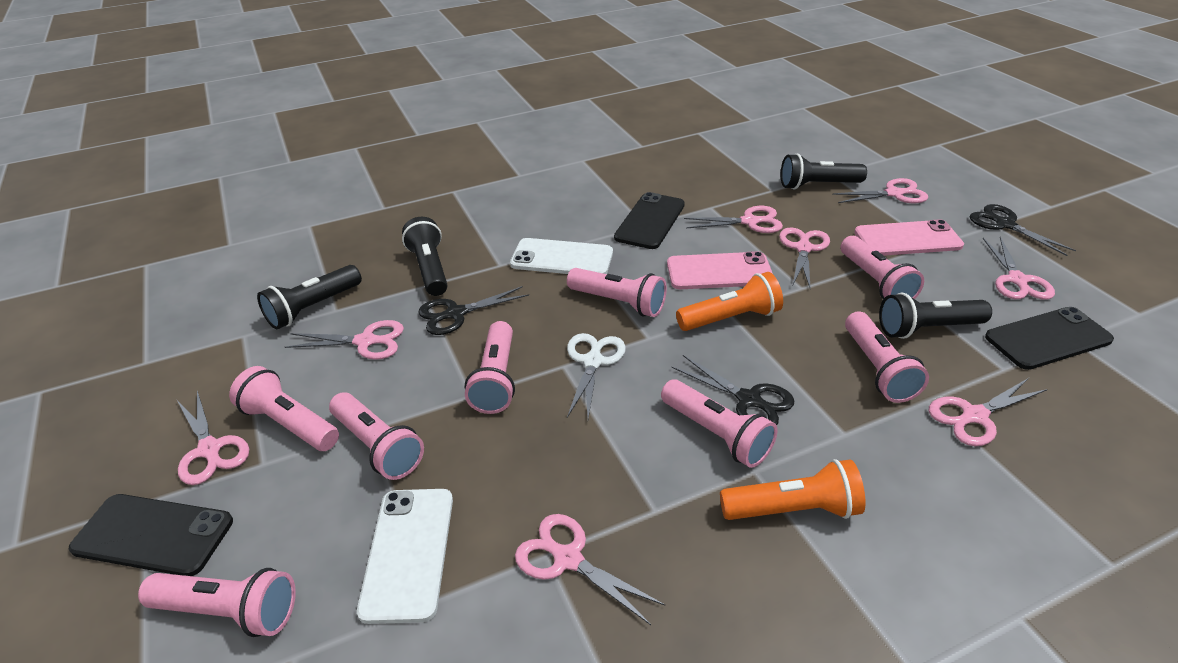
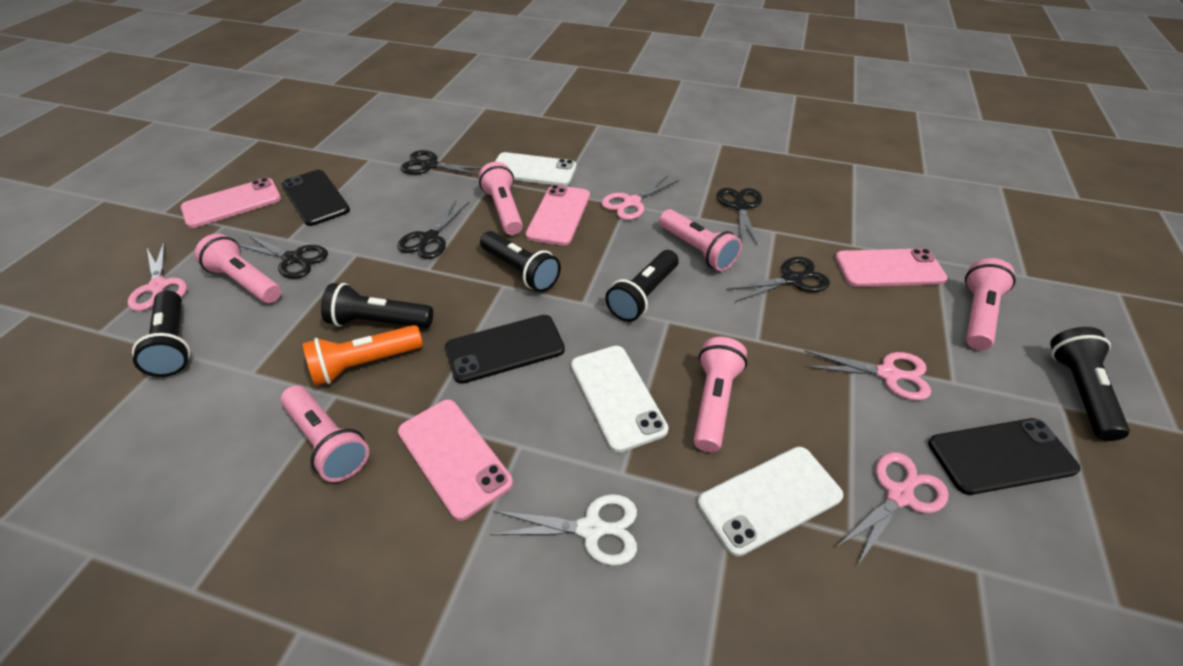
black flashlight: 4 -> 5
black scissors: 3 -> 5
orange flashlight: 2 -> 1
pink flashlight: 8 -> 6
pink phone: 2 -> 4
pink scissors: 8 -> 4
white phone: 2 -> 3

